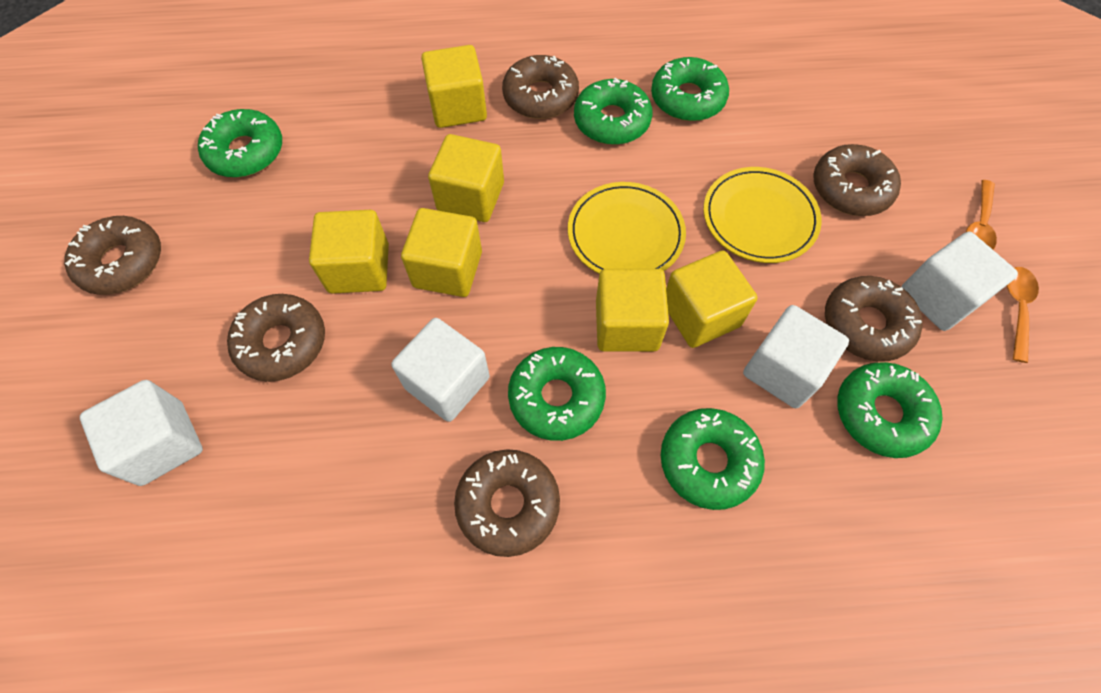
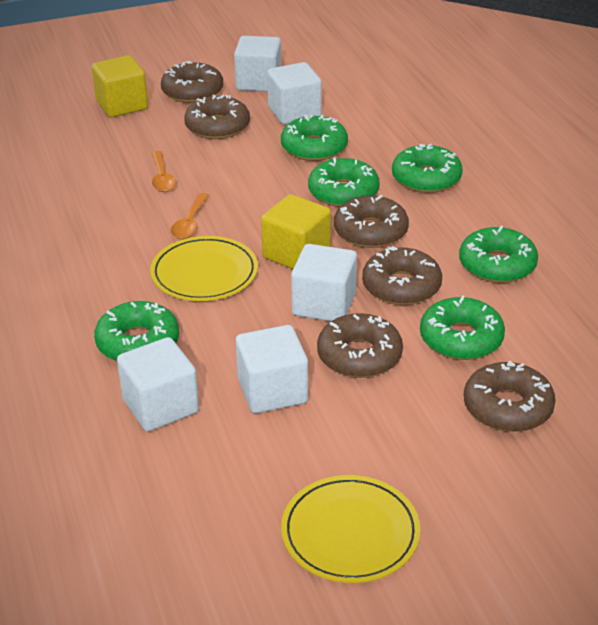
white cube: 4 -> 5
yellow cube: 6 -> 2

